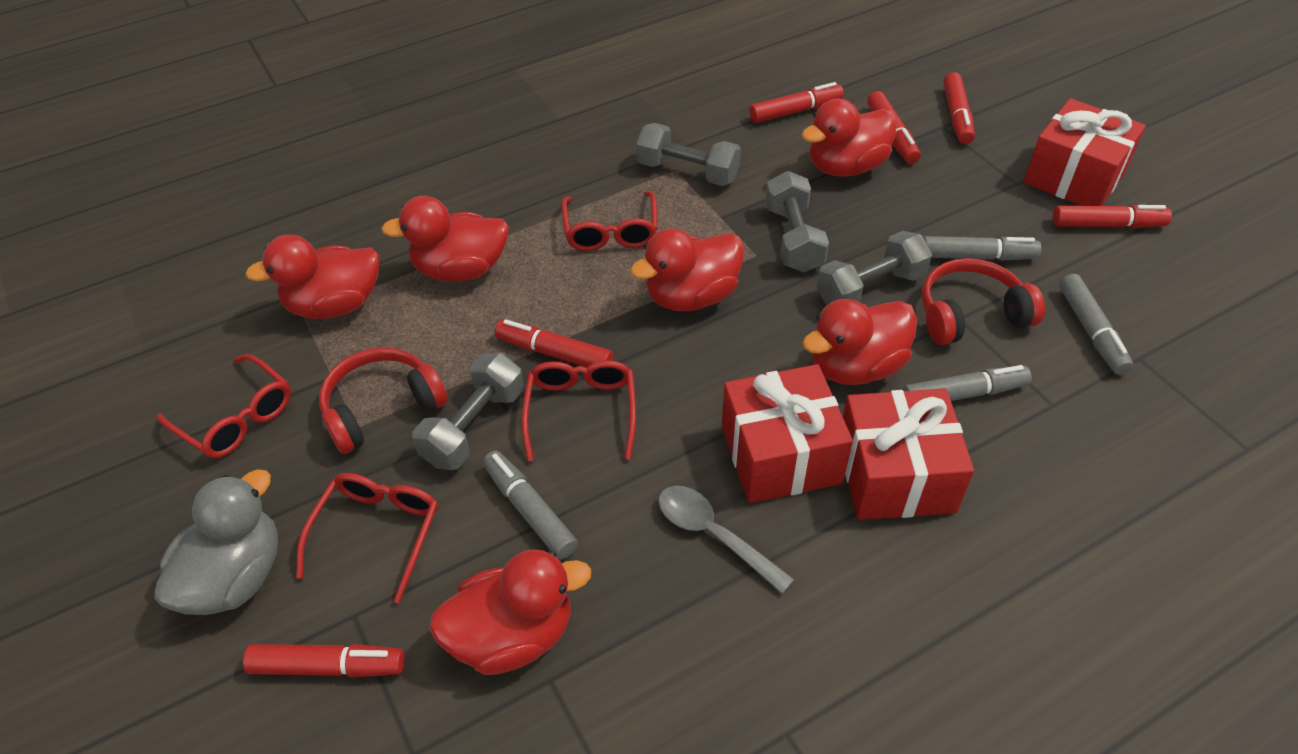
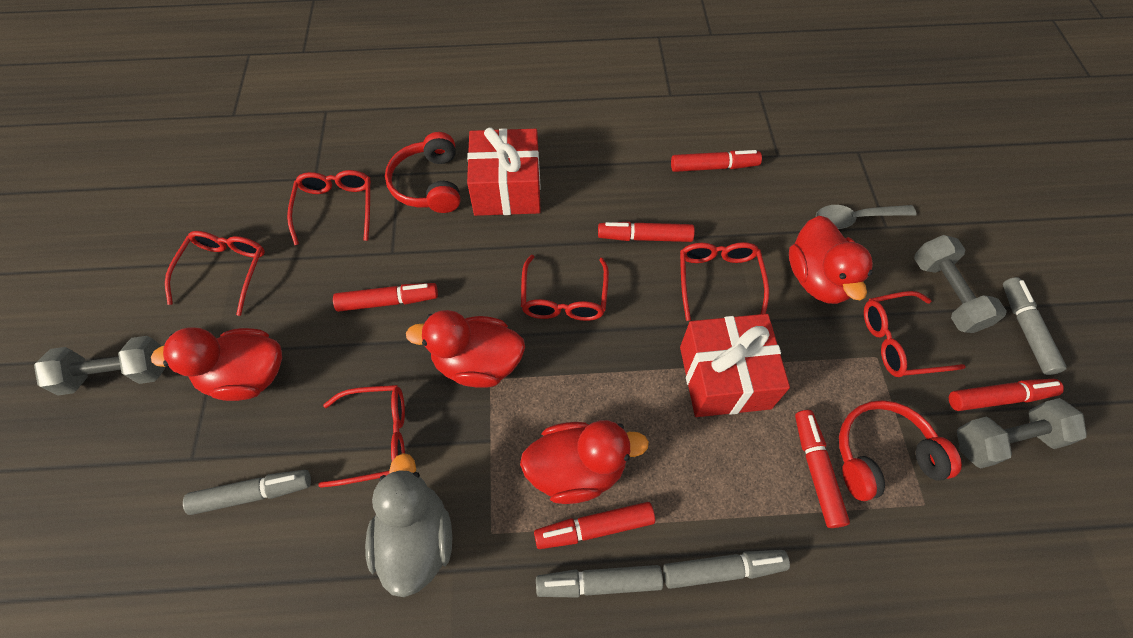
grey dumbbell: 4 -> 3
red duck: 6 -> 4
red gift: 3 -> 2
red glasses: 4 -> 6

